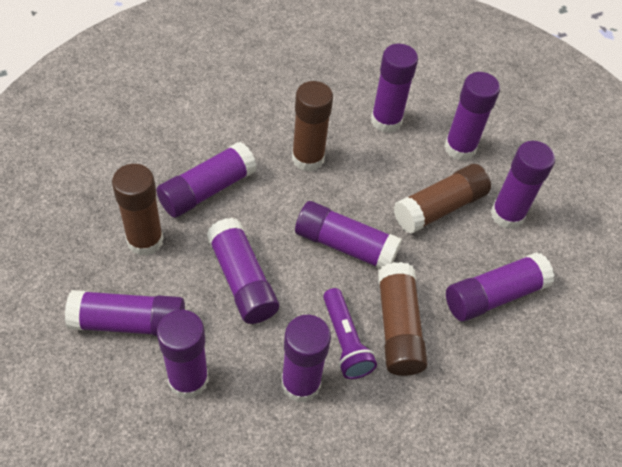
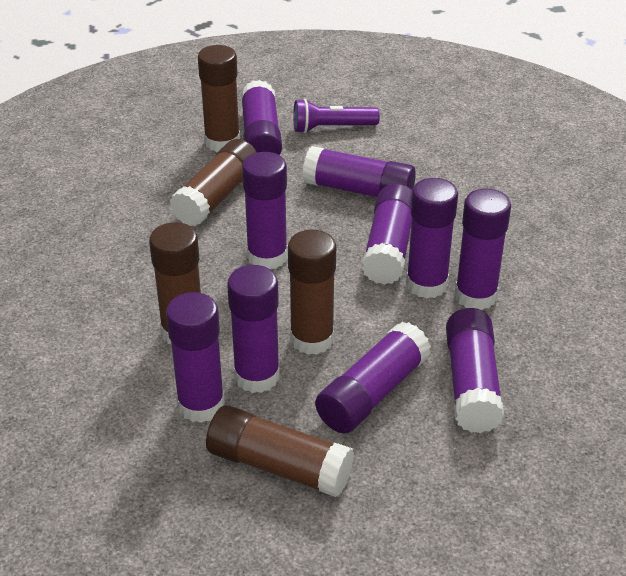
brown glue stick: 4 -> 5

